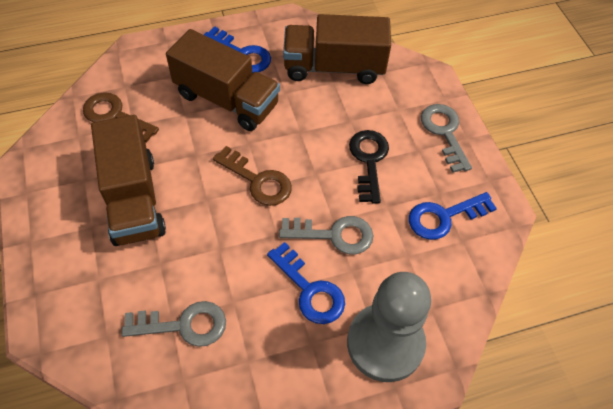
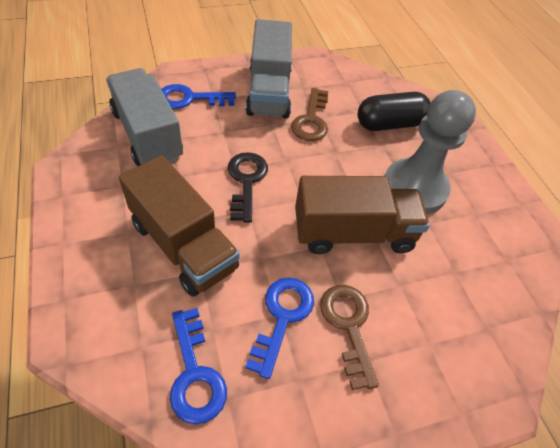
black capsule: 0 -> 1
brown truck: 3 -> 2
grey key: 3 -> 0
grey truck: 0 -> 2

